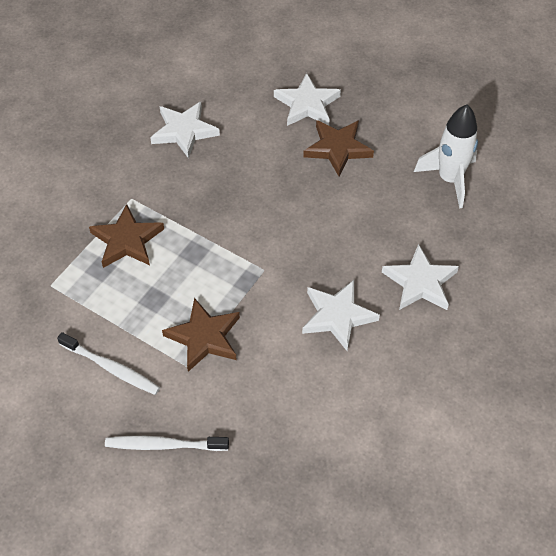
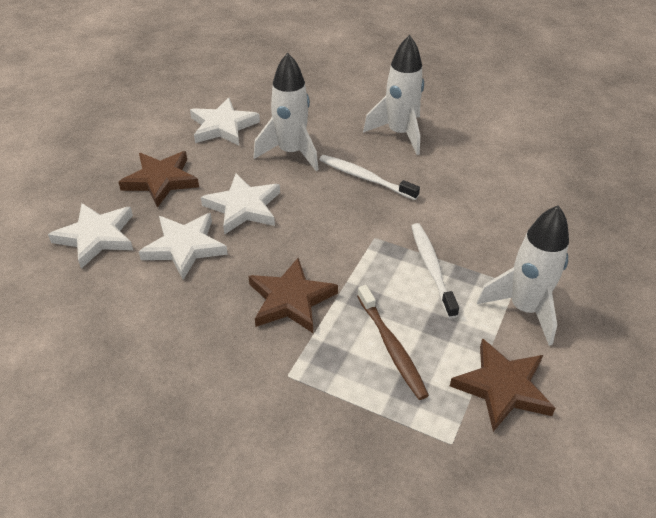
brown toothbrush: 0 -> 1
white rocket: 1 -> 3

